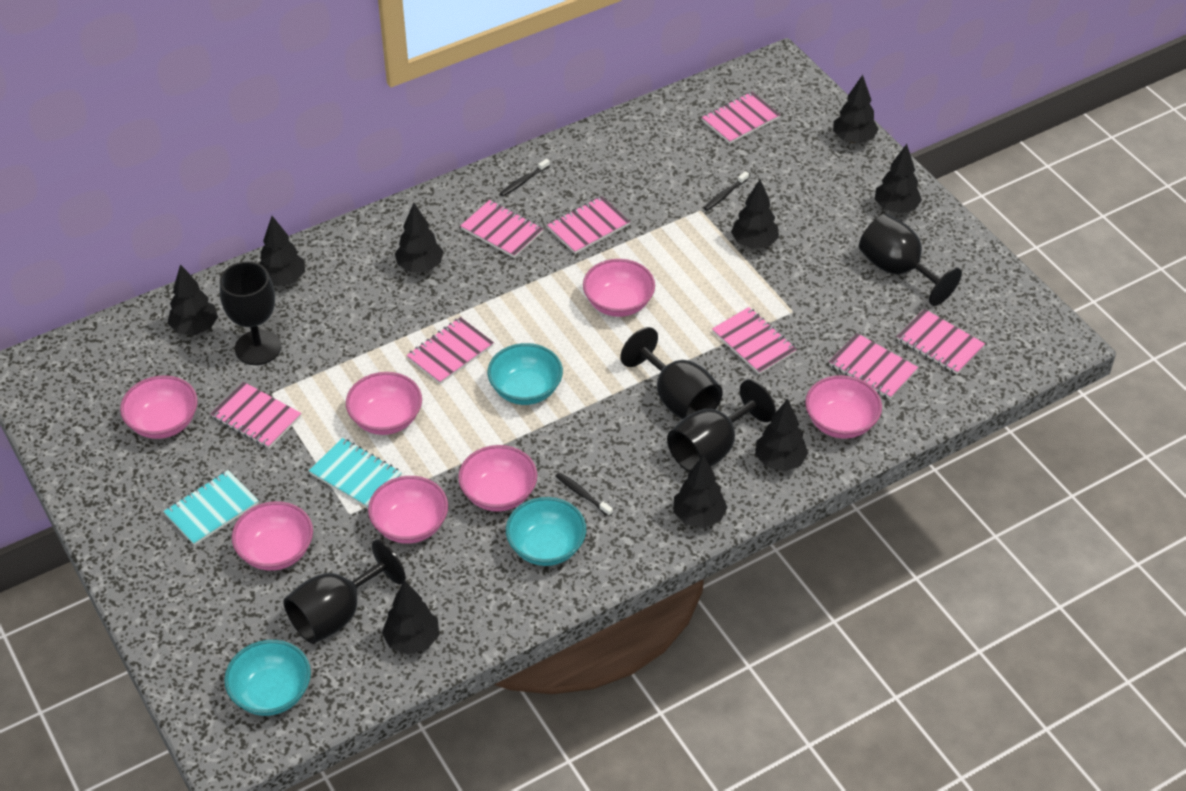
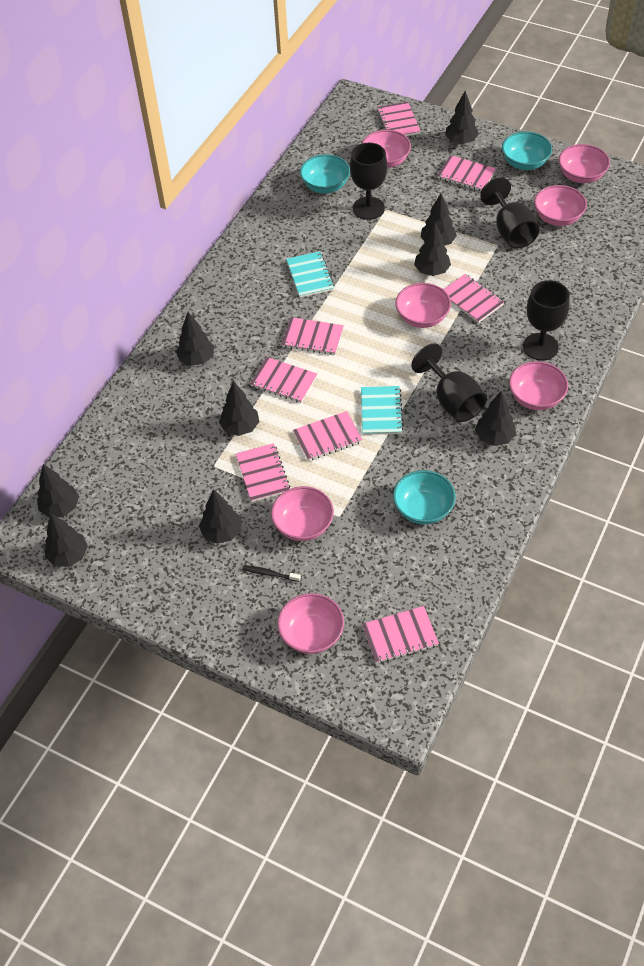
black goblet: 5 -> 4
black toothbrush: 3 -> 1

